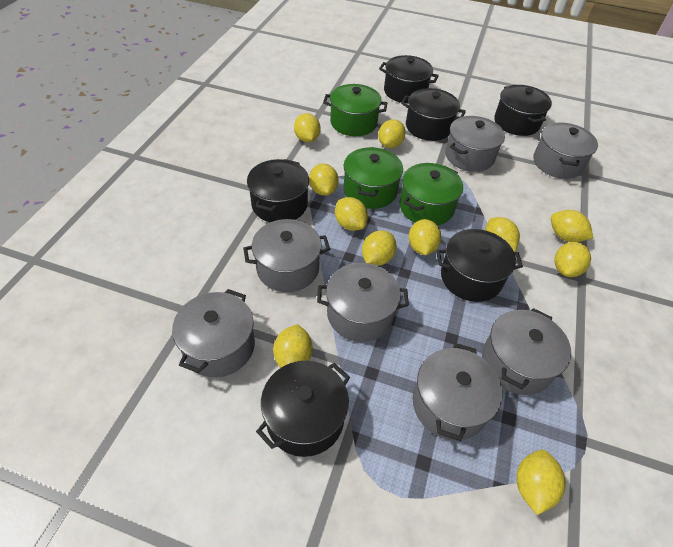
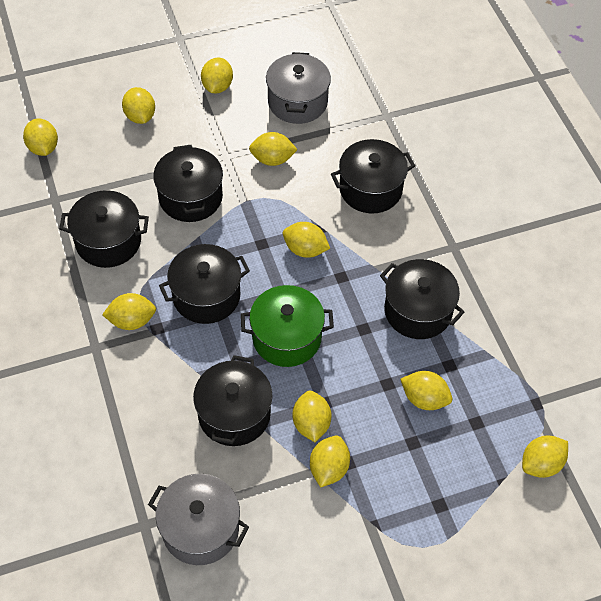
green pot: 3 -> 1
grey pot: 7 -> 2
yellow lemon: 11 -> 10

